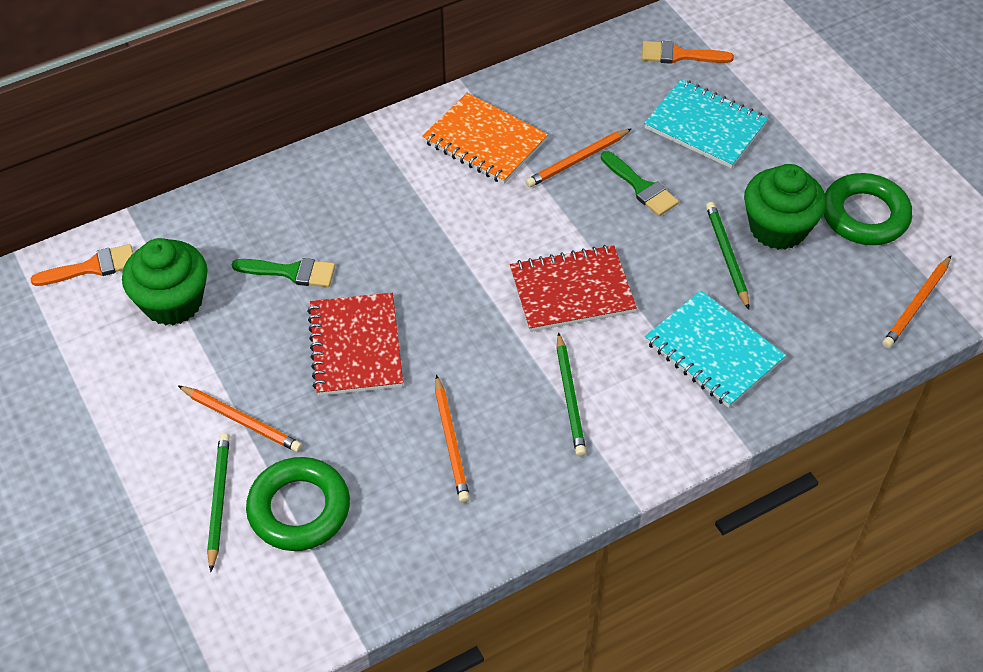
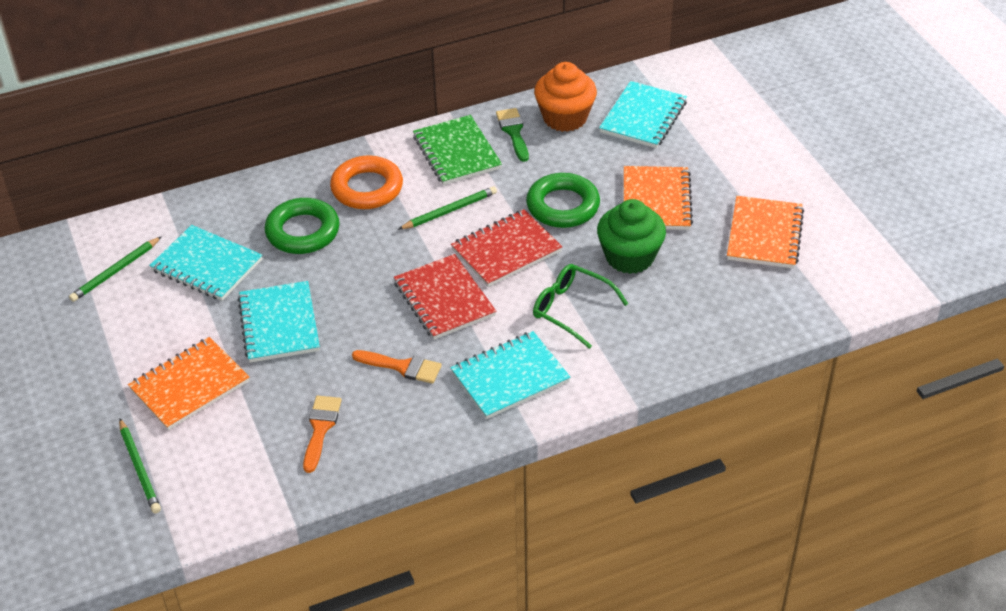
green brush: 2 -> 1
green cupcake: 2 -> 1
green glasses: 0 -> 1
green notebook: 0 -> 1
orange cupcake: 0 -> 1
orange notebook: 1 -> 3
orange pencil: 4 -> 0
orange ring: 0 -> 1
turquoise notebook: 2 -> 4

